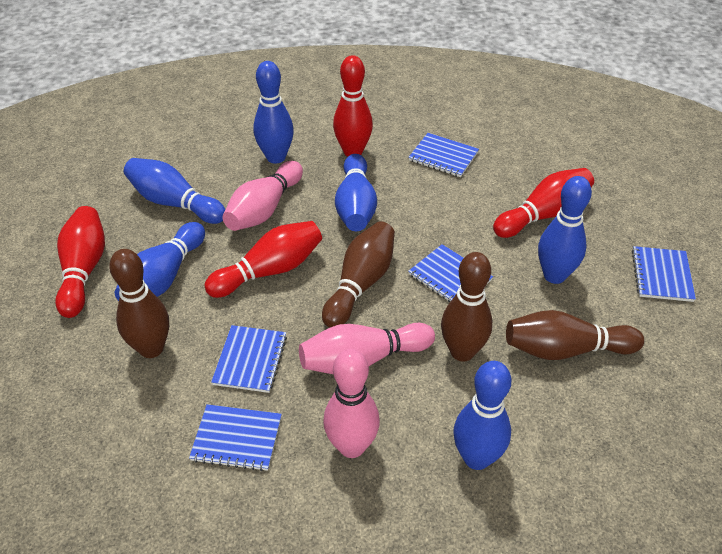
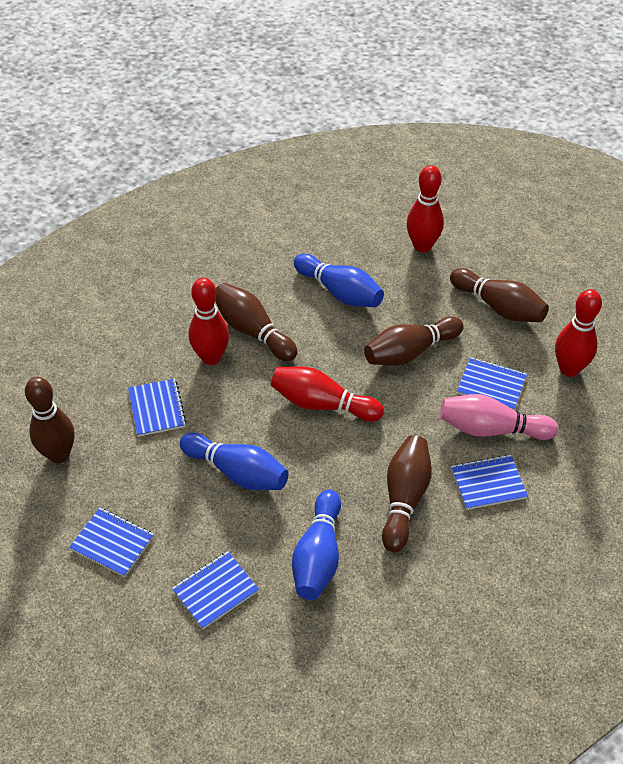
blue bowling pin: 6 -> 3
brown bowling pin: 4 -> 5
pink bowling pin: 3 -> 1

